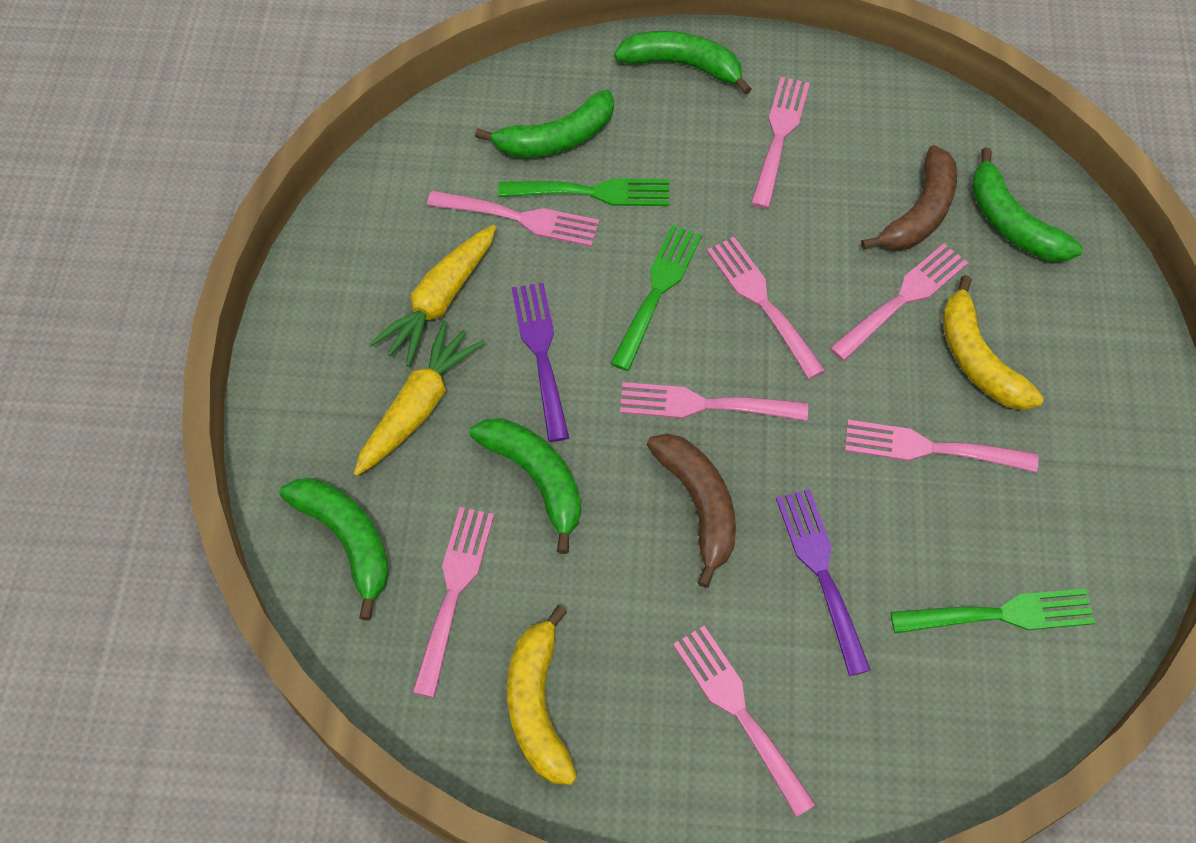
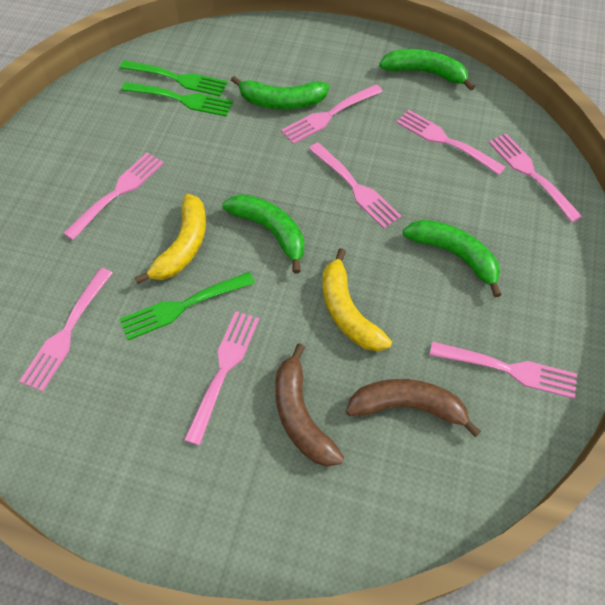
green banana: 5 -> 4
purple fork: 2 -> 0
yellow carrot: 2 -> 0

